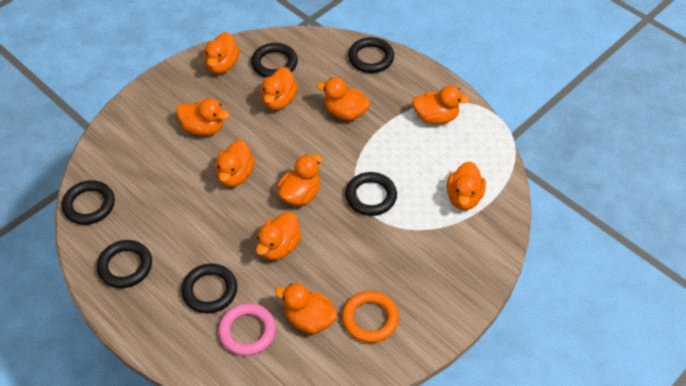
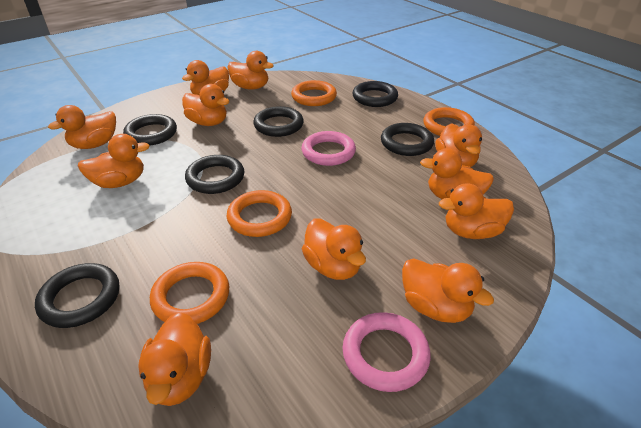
orange duck: 10 -> 11
orange ring: 1 -> 4
pink ring: 1 -> 2

